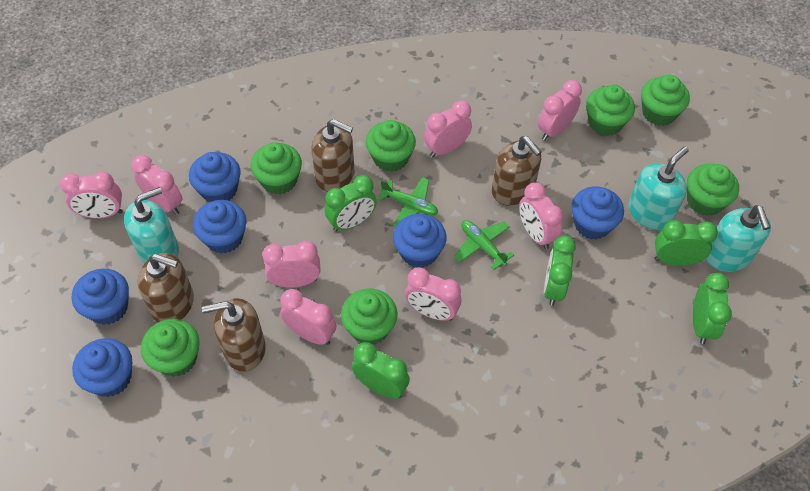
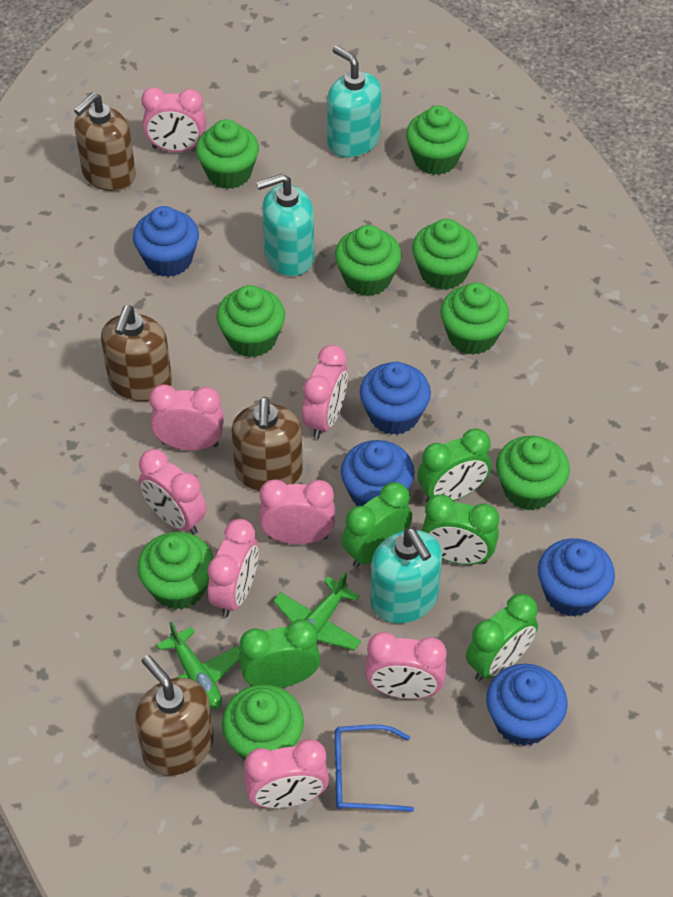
blue cupcake: 6 -> 5
blue glasses: 0 -> 1
green cupcake: 7 -> 9

